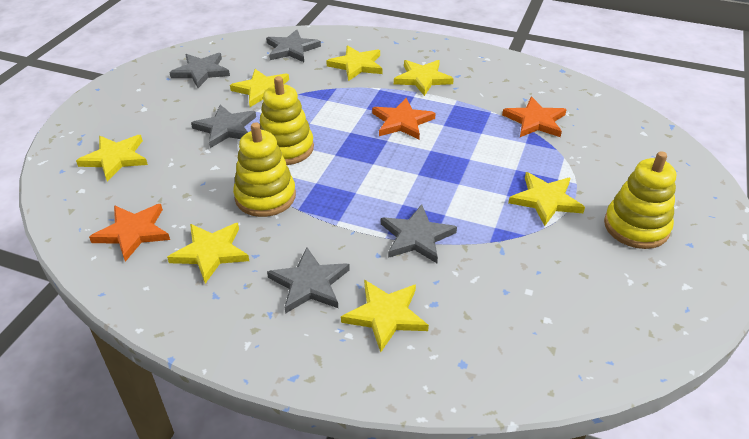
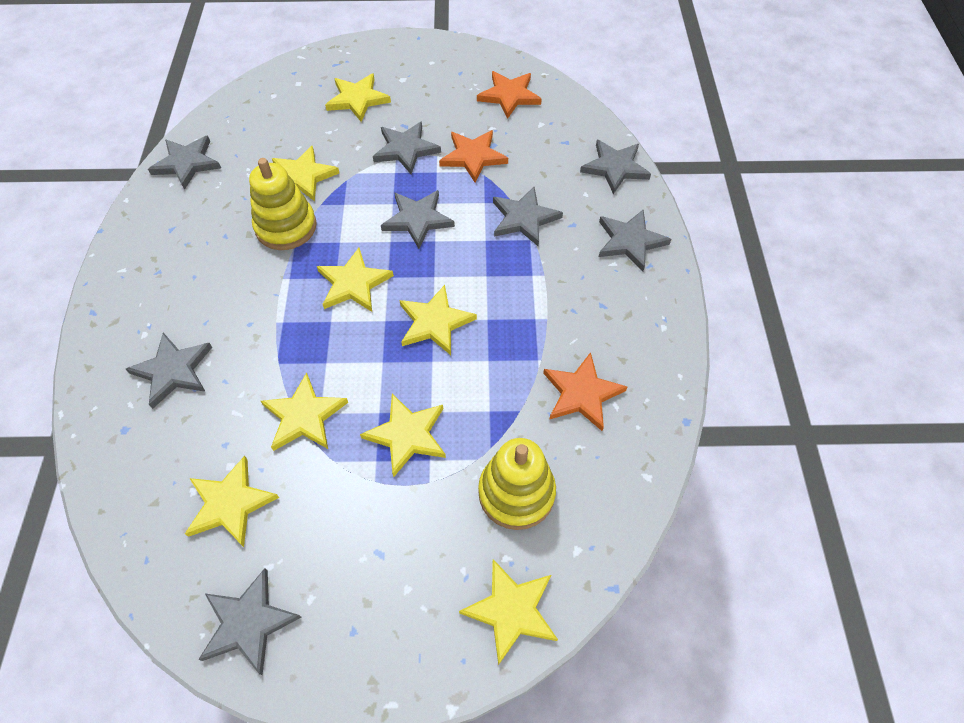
grey star: 5 -> 8
yellow stacking toy: 3 -> 2
yellow star: 7 -> 8

